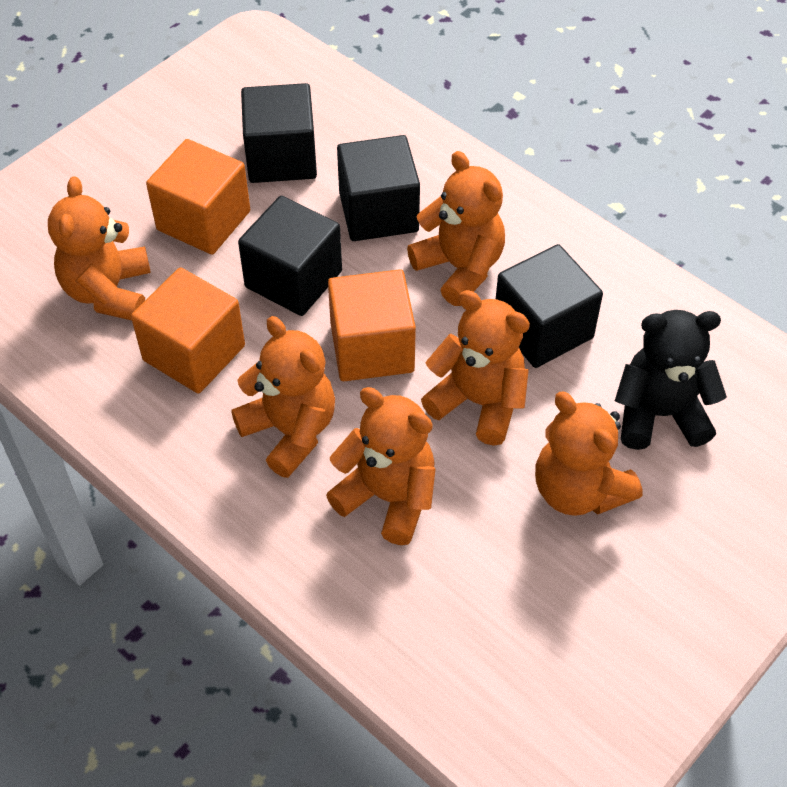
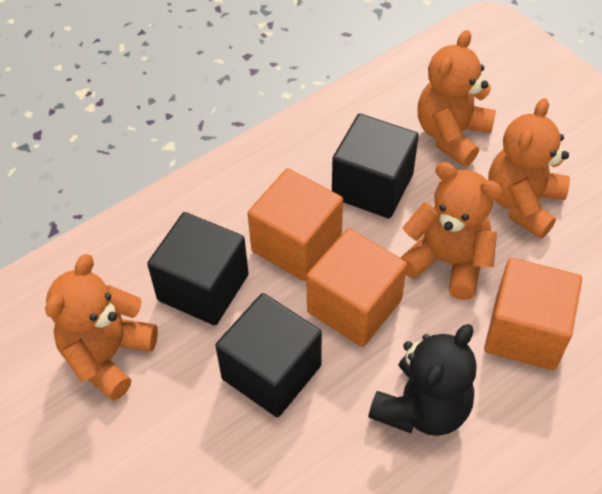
black cube: 4 -> 3
orange teddy bear: 6 -> 4

